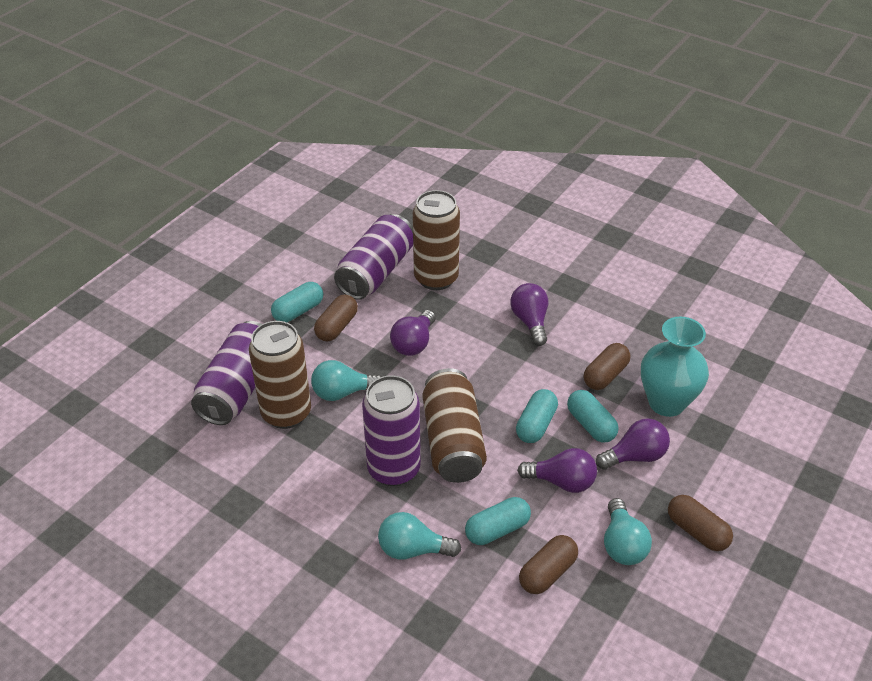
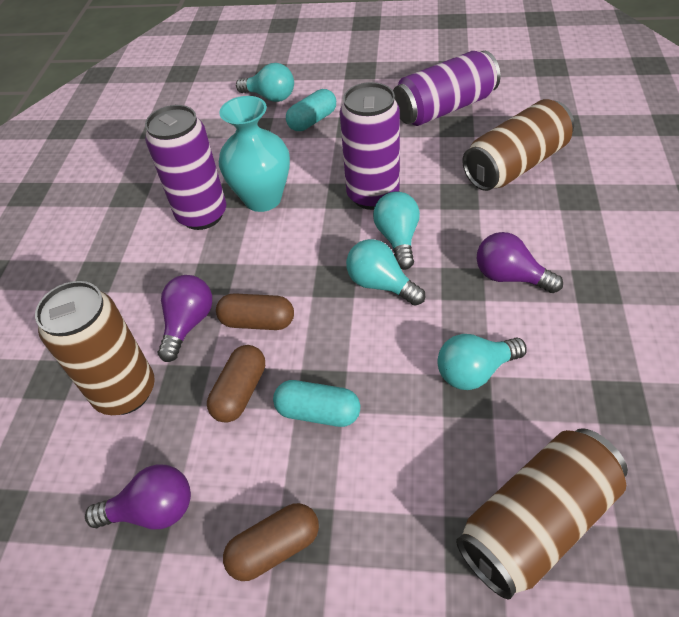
brown capsule: 4 -> 3
purple light bulb: 4 -> 3
turquoise capsule: 4 -> 2
turquoise light bulb: 3 -> 4

